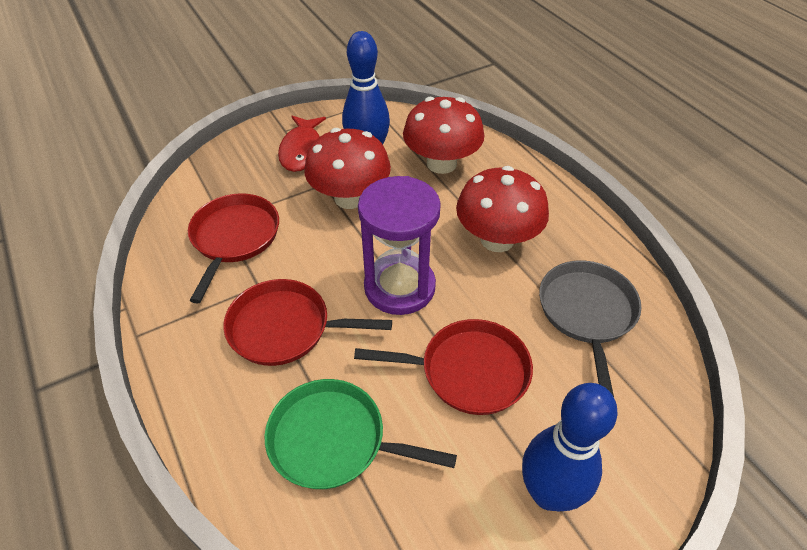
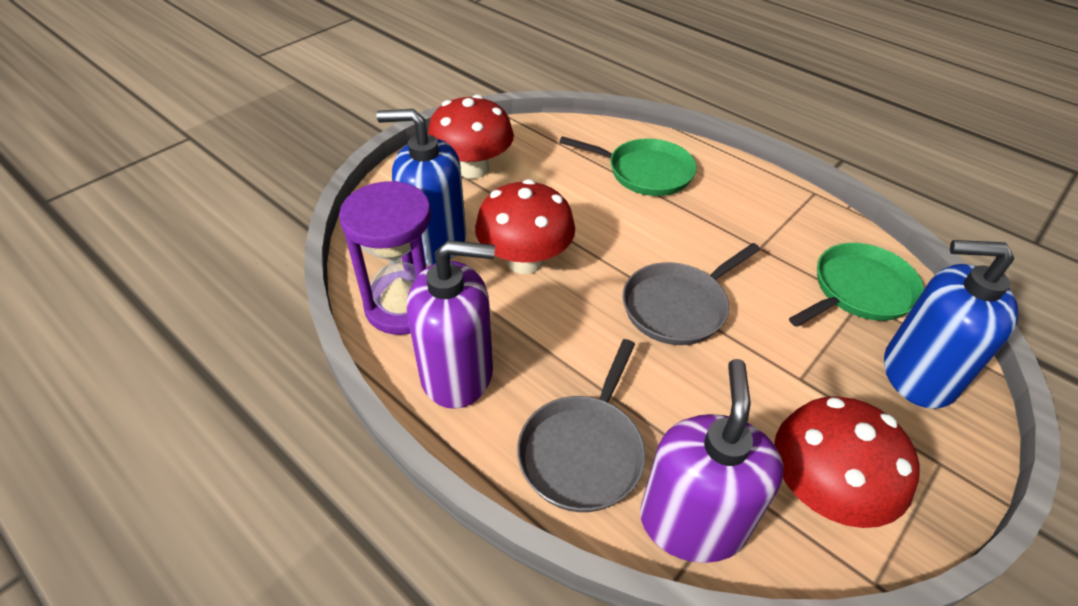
blue bowling pin: 2 -> 0
blue soap dispenser: 0 -> 2
green pan: 1 -> 2
grey pan: 1 -> 2
purple soap dispenser: 0 -> 2
red fish: 1 -> 0
red pan: 3 -> 0

